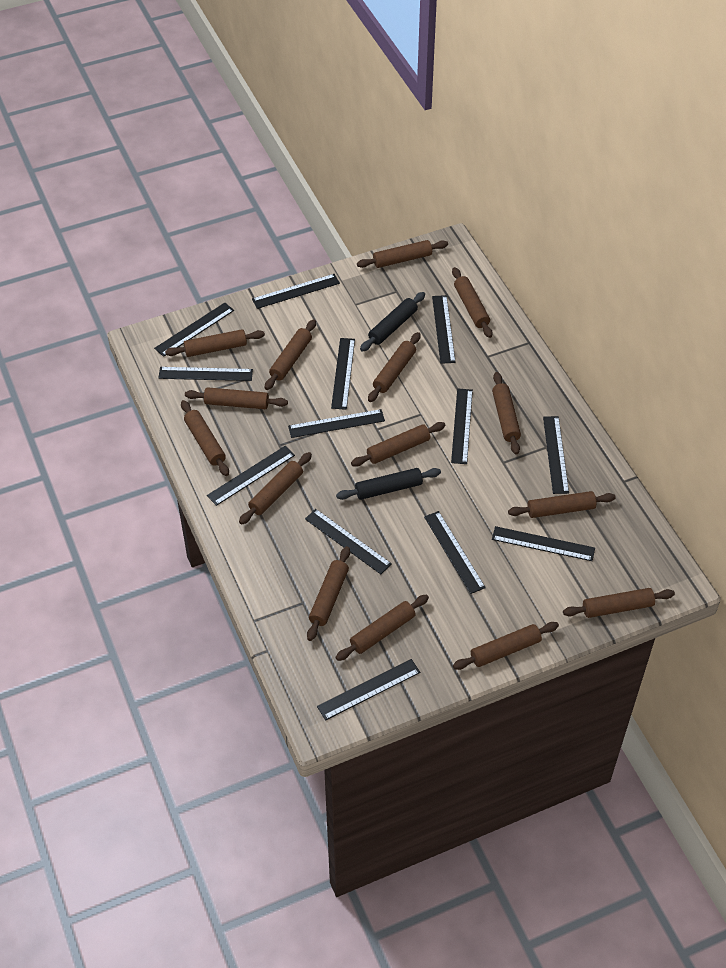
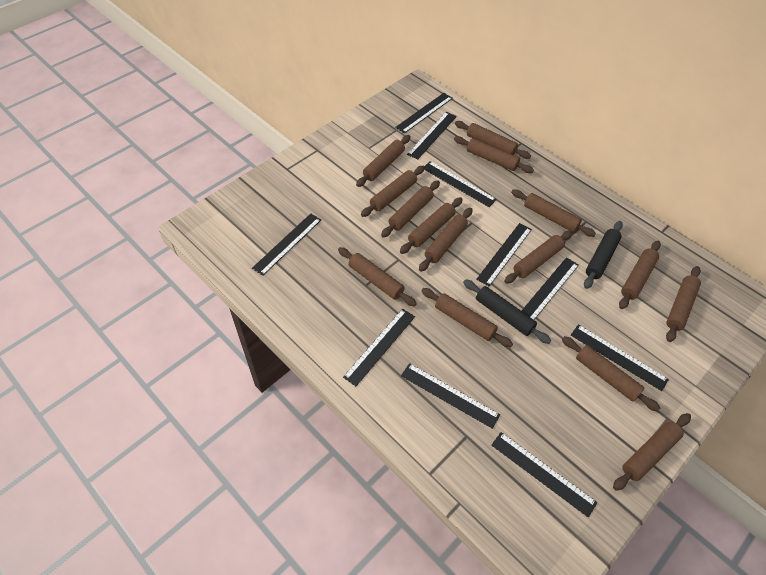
black ruler: 13 -> 10

